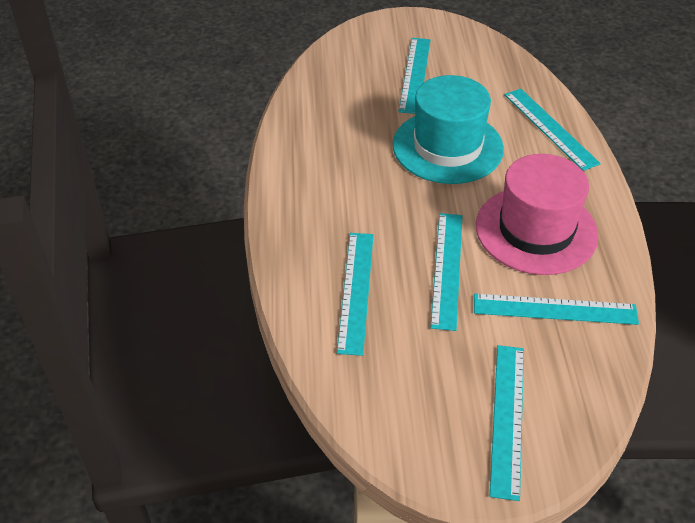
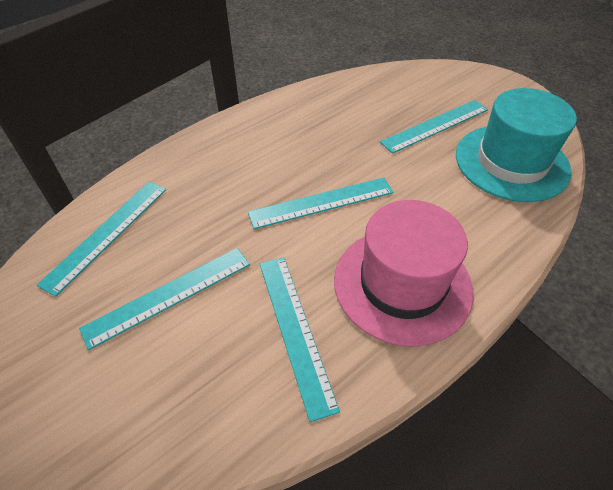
turquoise ruler: 6 -> 5

